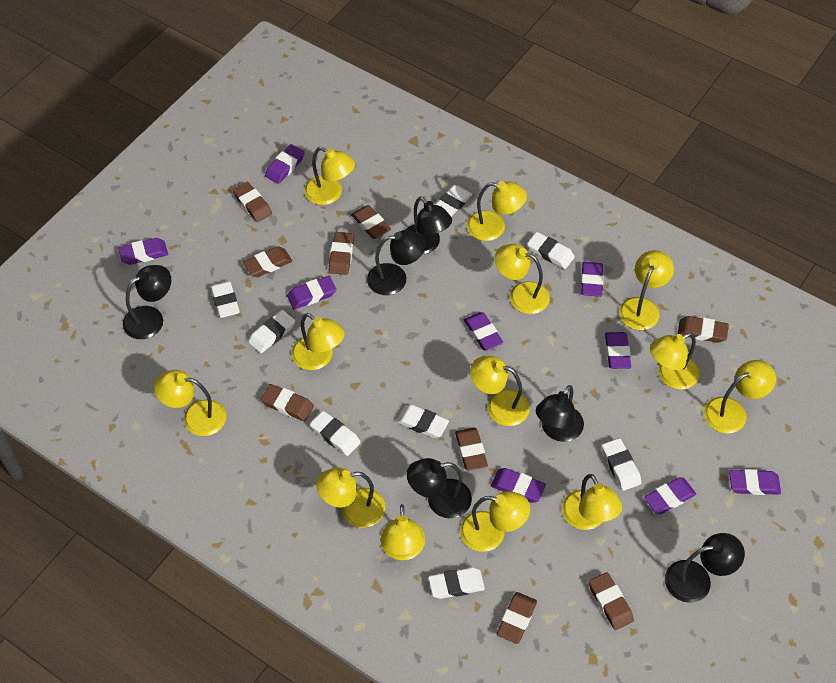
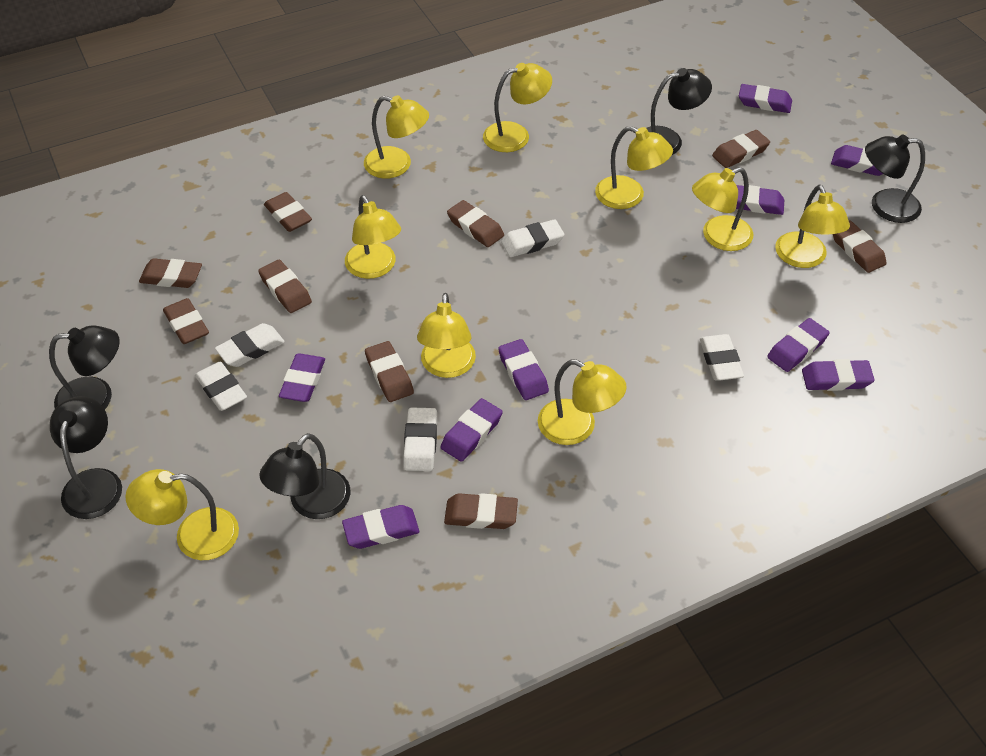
black lamp: 6 -> 5
white eraser: 8 -> 5
yellow lamp: 13 -> 9

